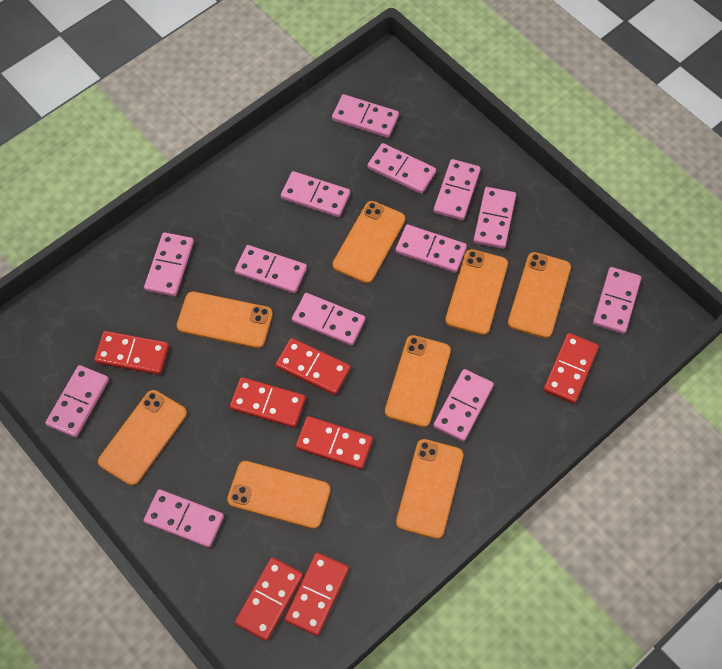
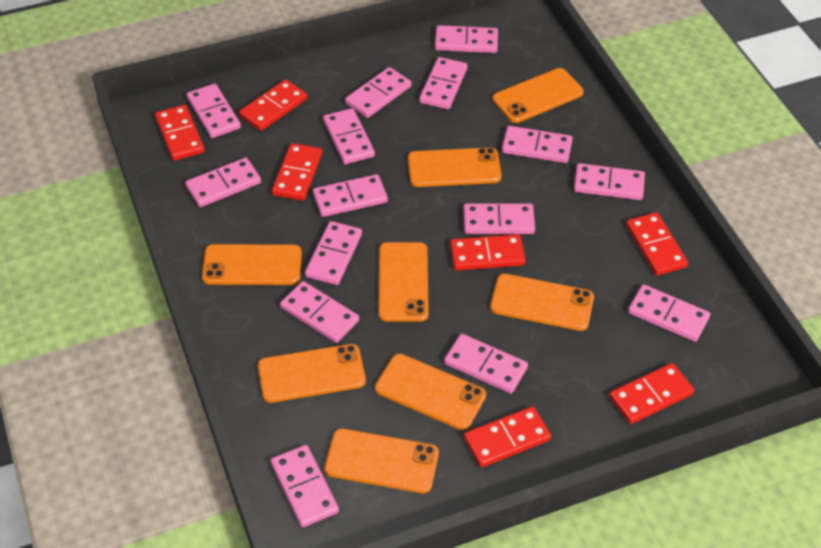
pink domino: 13 -> 15

